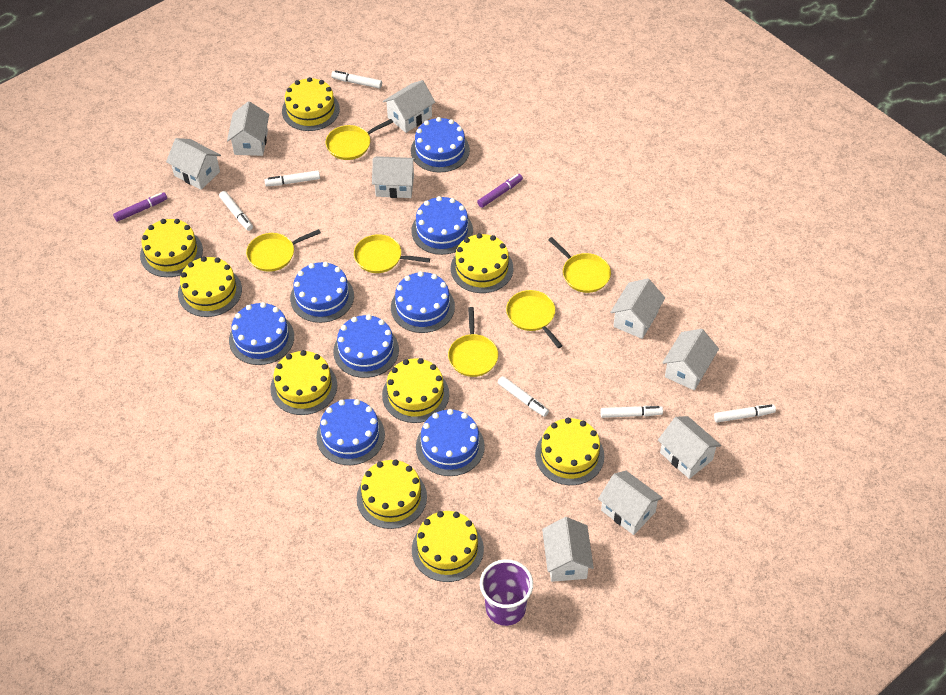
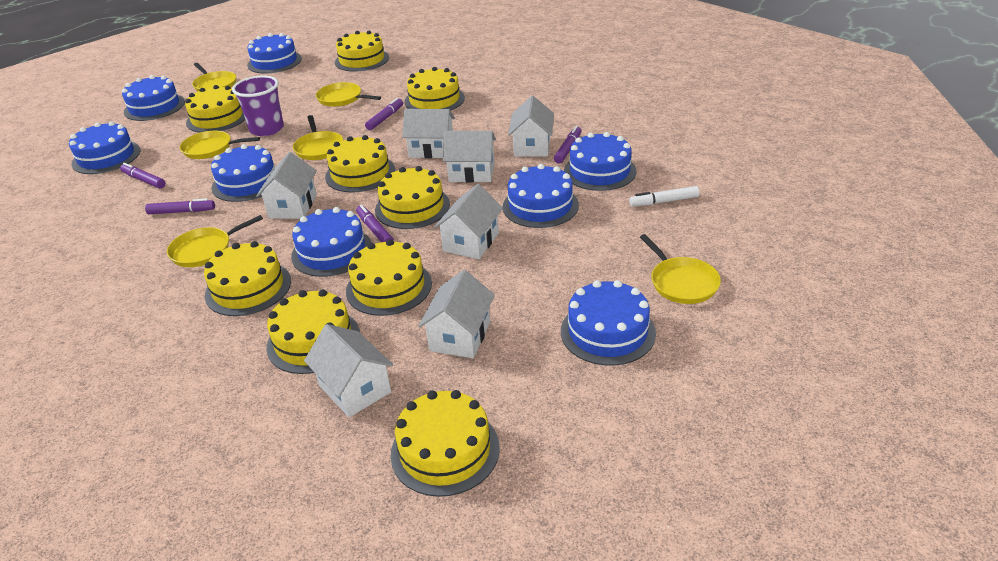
purple marker: 2 -> 5
white house: 9 -> 7
white marker: 6 -> 1

